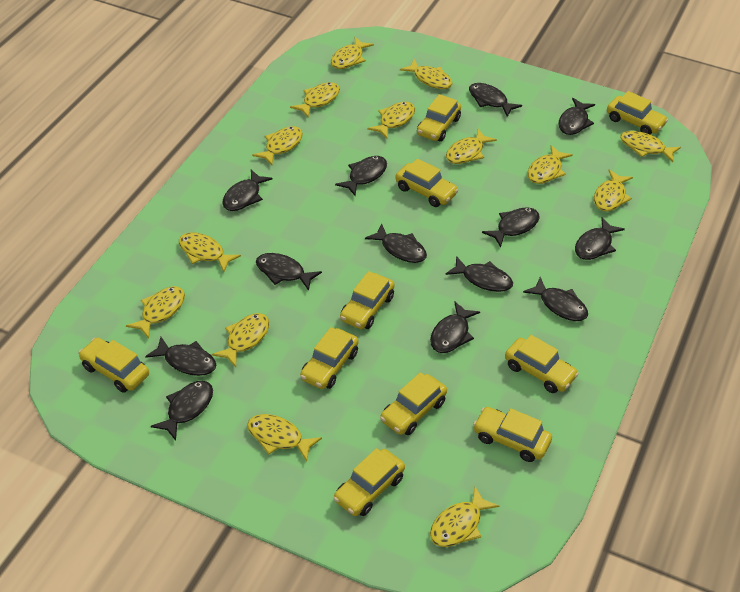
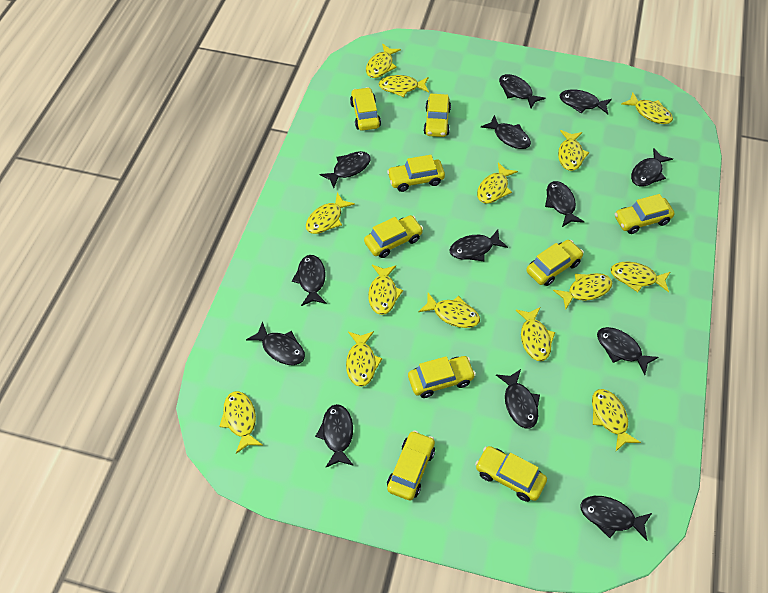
yellow car: 10 -> 9

